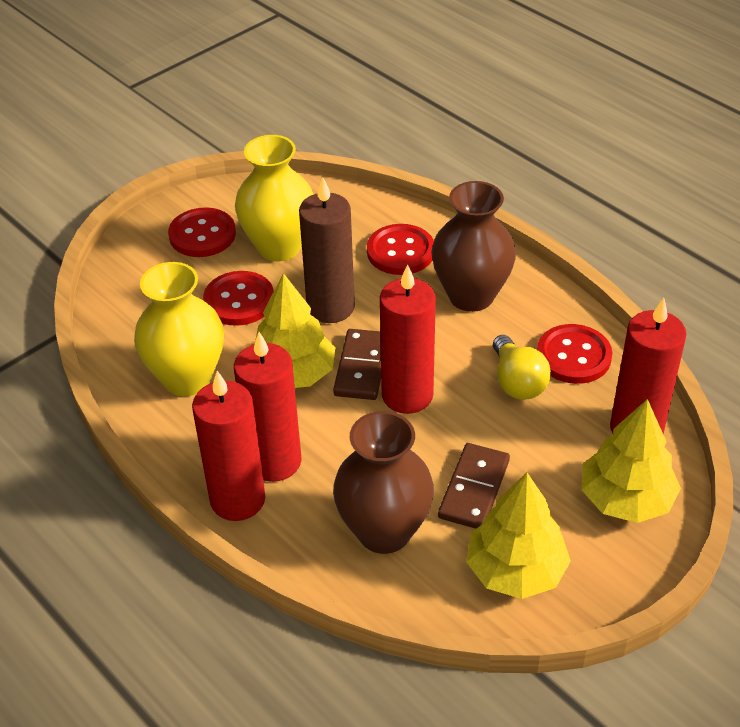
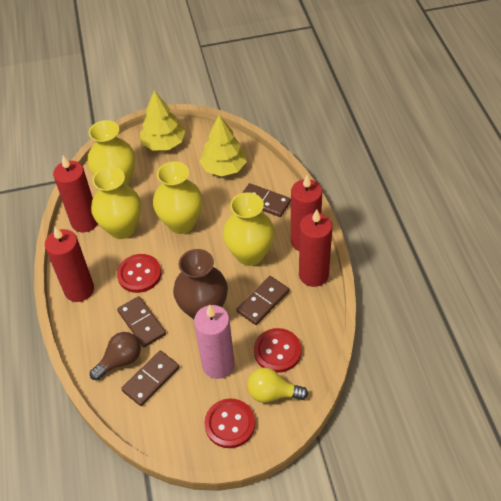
brown candle: 1 -> 0
brown domino: 2 -> 4
brown light bulb: 0 -> 1
brown vase: 2 -> 1
pink candle: 0 -> 1
red button: 4 -> 3
yellow tree: 3 -> 2
yellow vase: 2 -> 4

